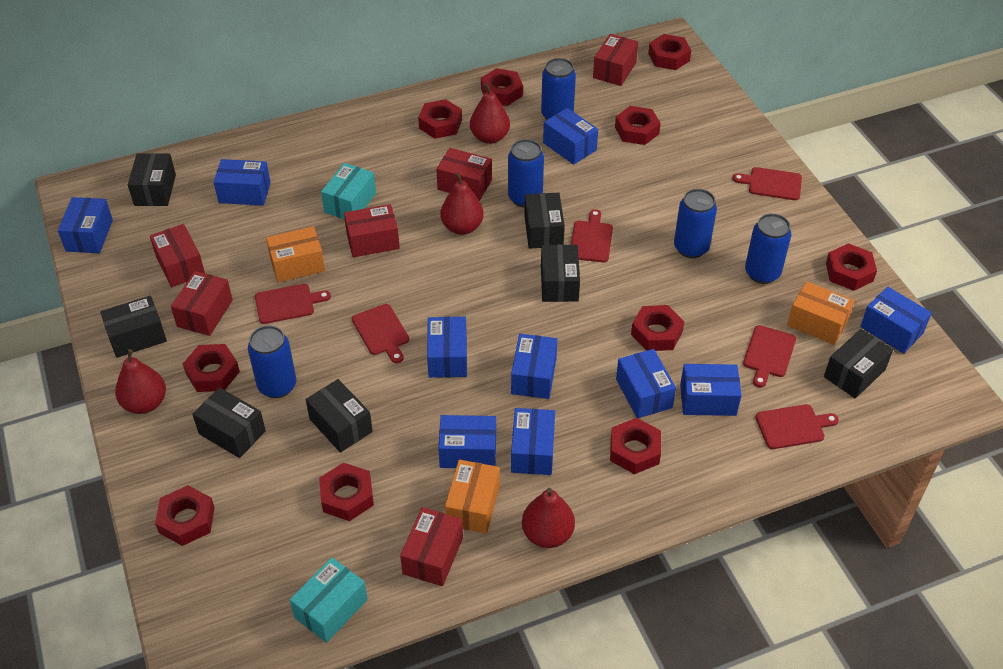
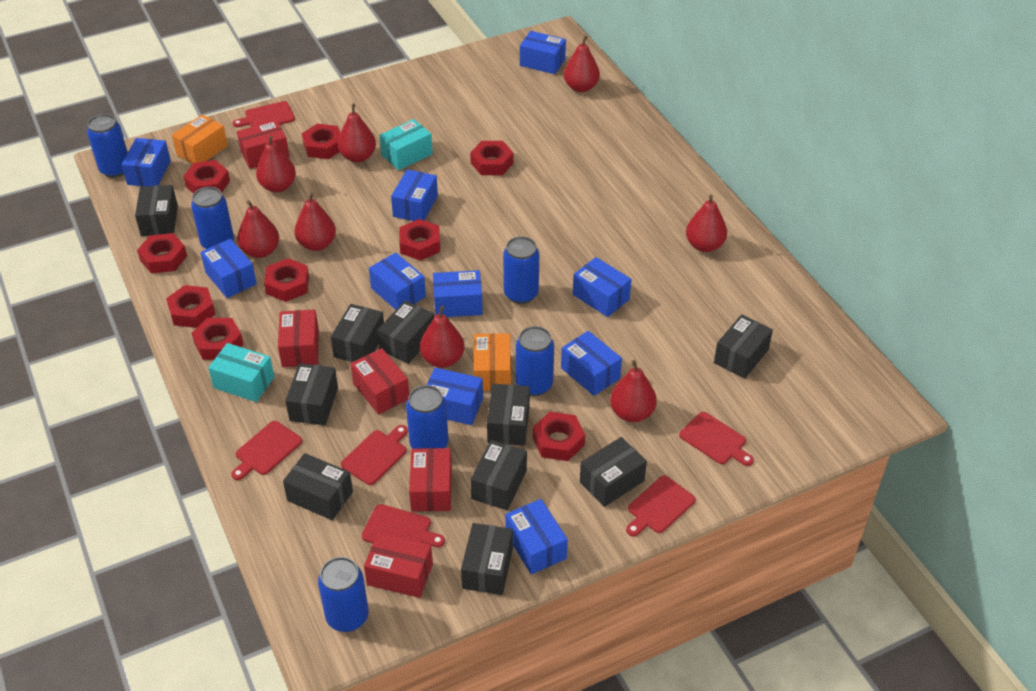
black box: 7 -> 10
blue can: 5 -> 6
orange box: 3 -> 2
red box: 6 -> 5
red nut: 10 -> 9
red pear: 4 -> 8

